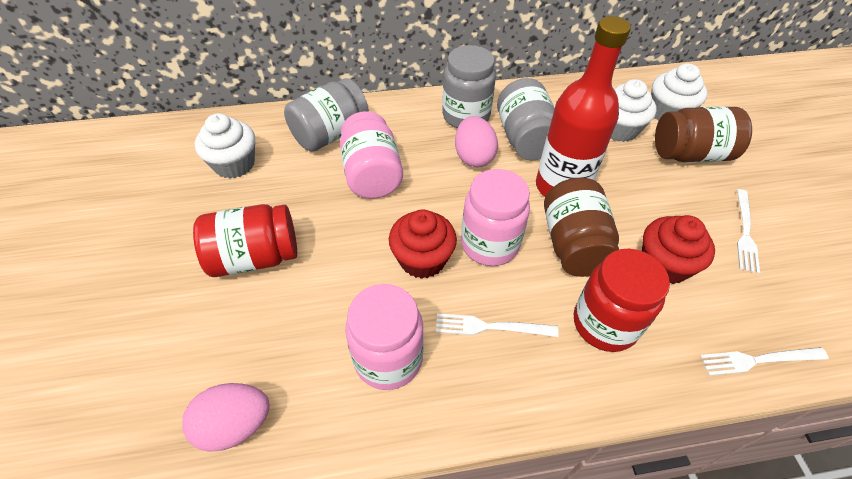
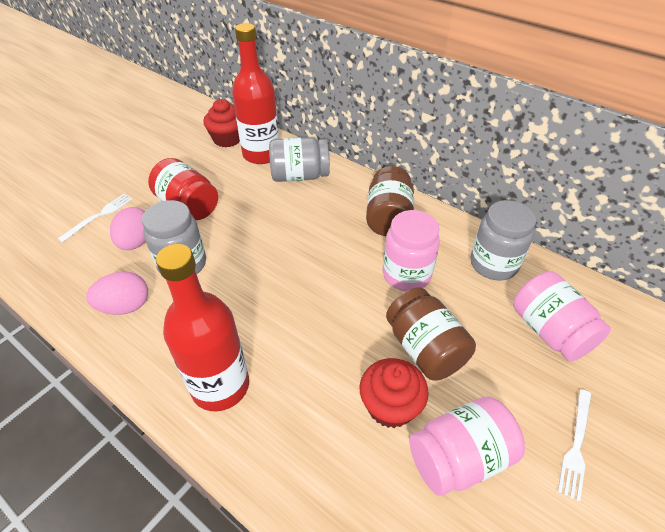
red bottle: 1 -> 2
red jar: 2 -> 1
white cupcake: 3 -> 0
white fork: 3 -> 2

